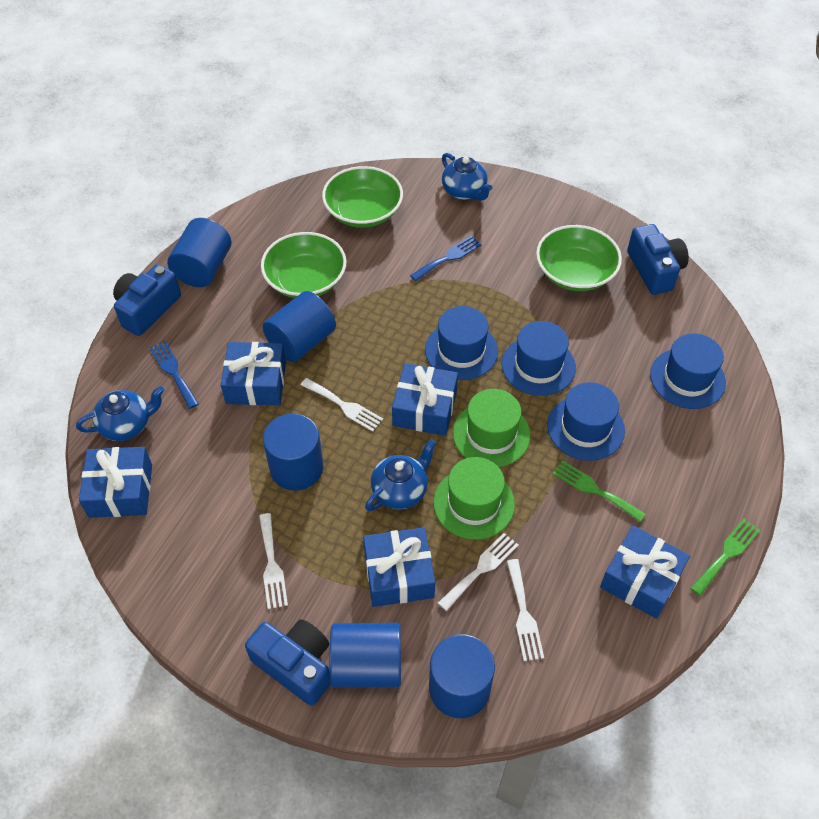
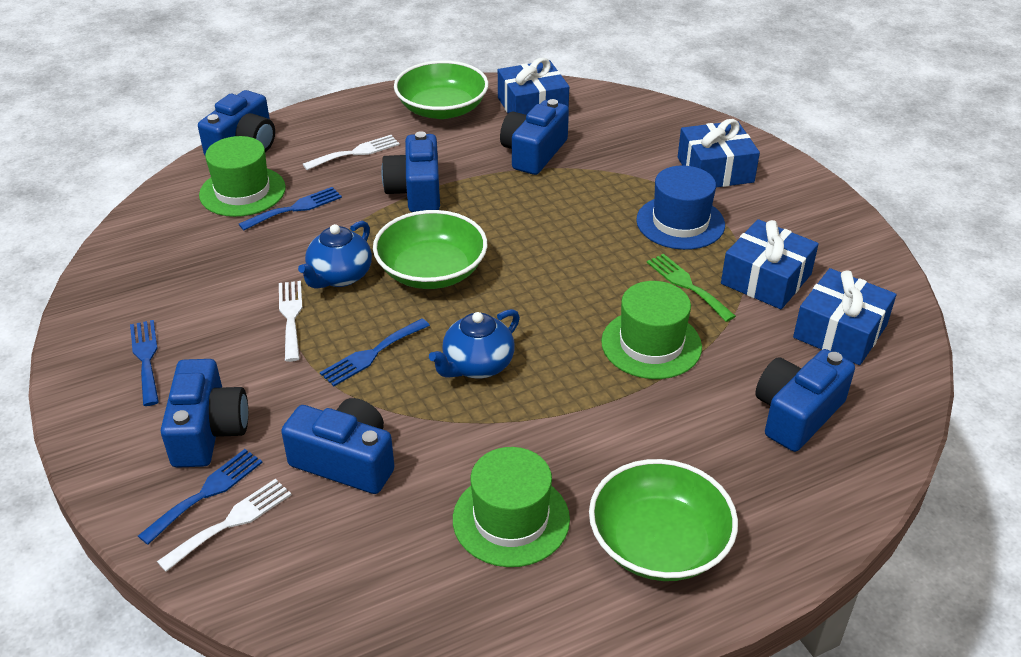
blue camera: 3 -> 6
blue cylinder: 5 -> 0
blue fork: 2 -> 4
blue gift: 5 -> 4
blue hat: 4 -> 1
blue teapot: 3 -> 2
green fork: 2 -> 1
green hat: 2 -> 3
white fork: 4 -> 3

